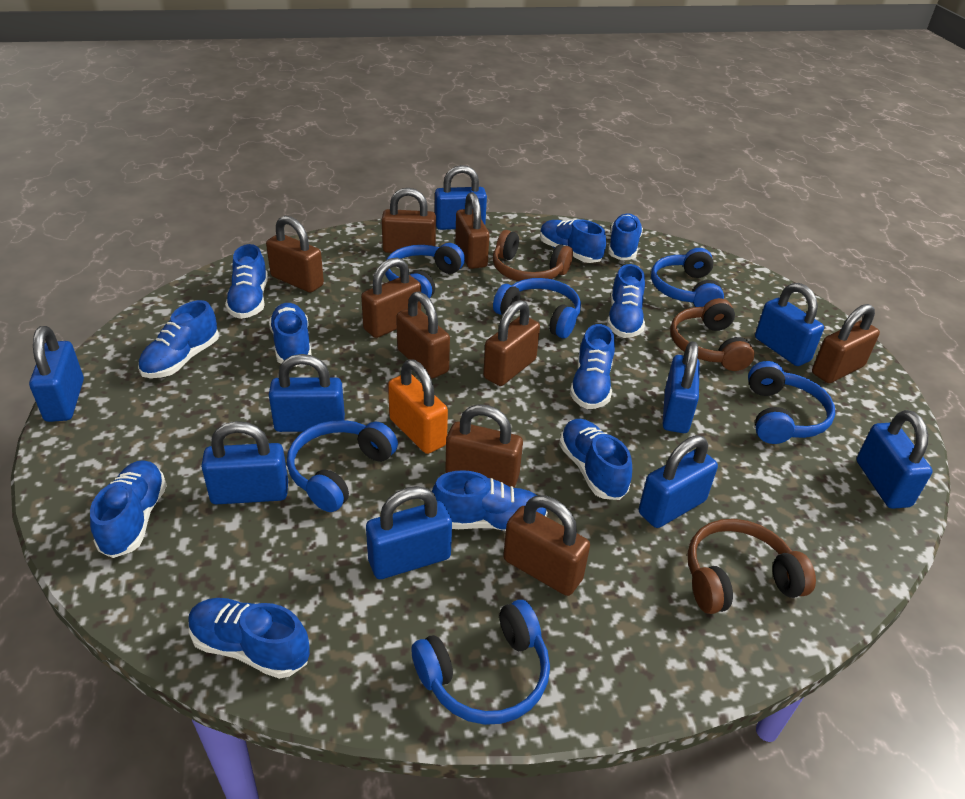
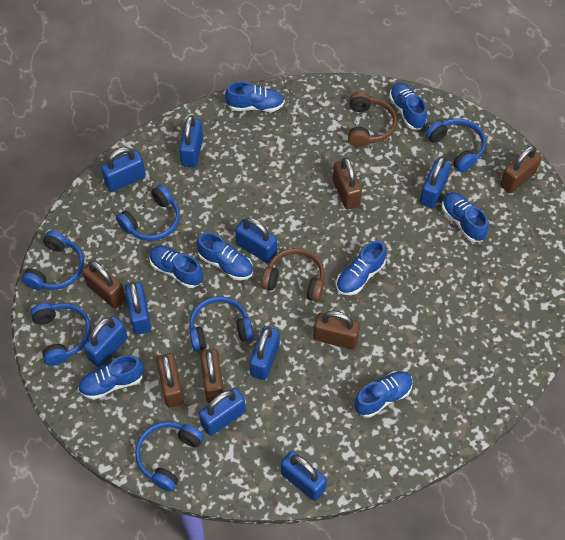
blue shoe: 11 -> 8
brown headphones: 3 -> 2
brown padlock: 9 -> 6
orange padlock: 1 -> 0

